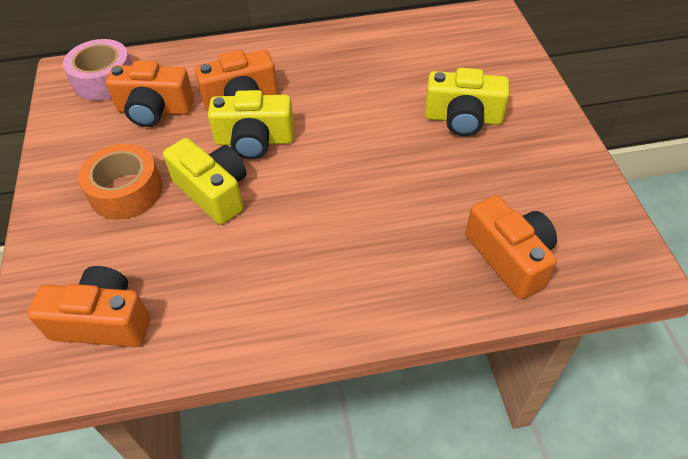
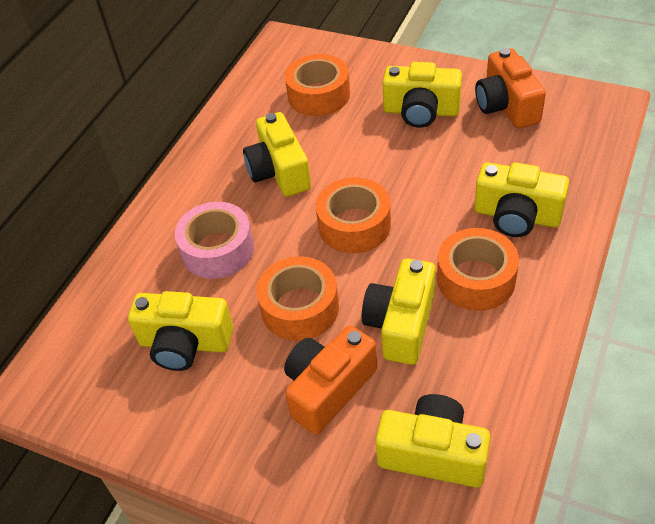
orange camera: 4 -> 2
orange tape: 1 -> 4
yellow camera: 3 -> 6

